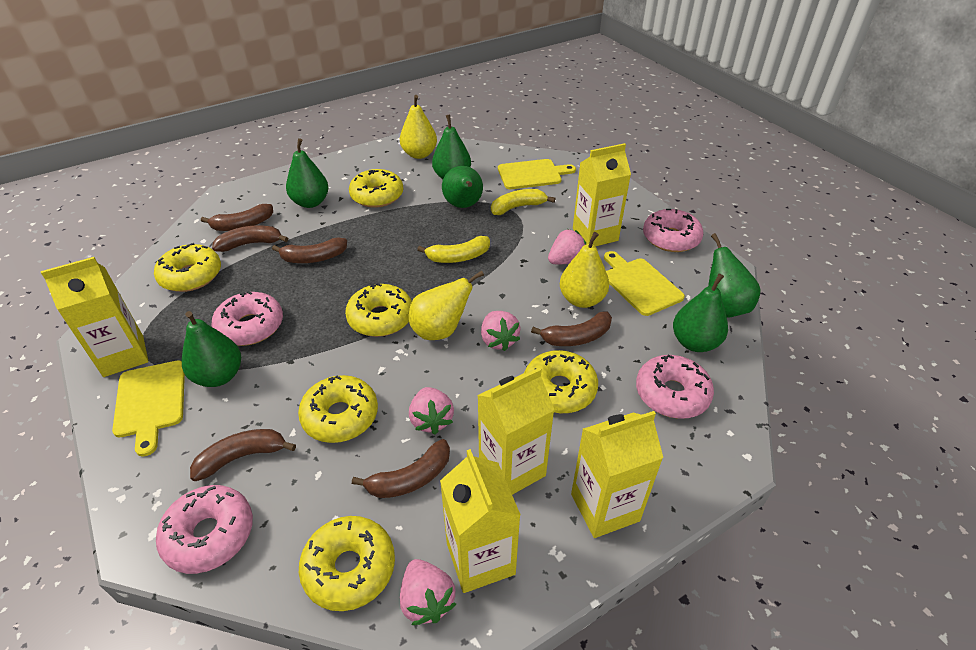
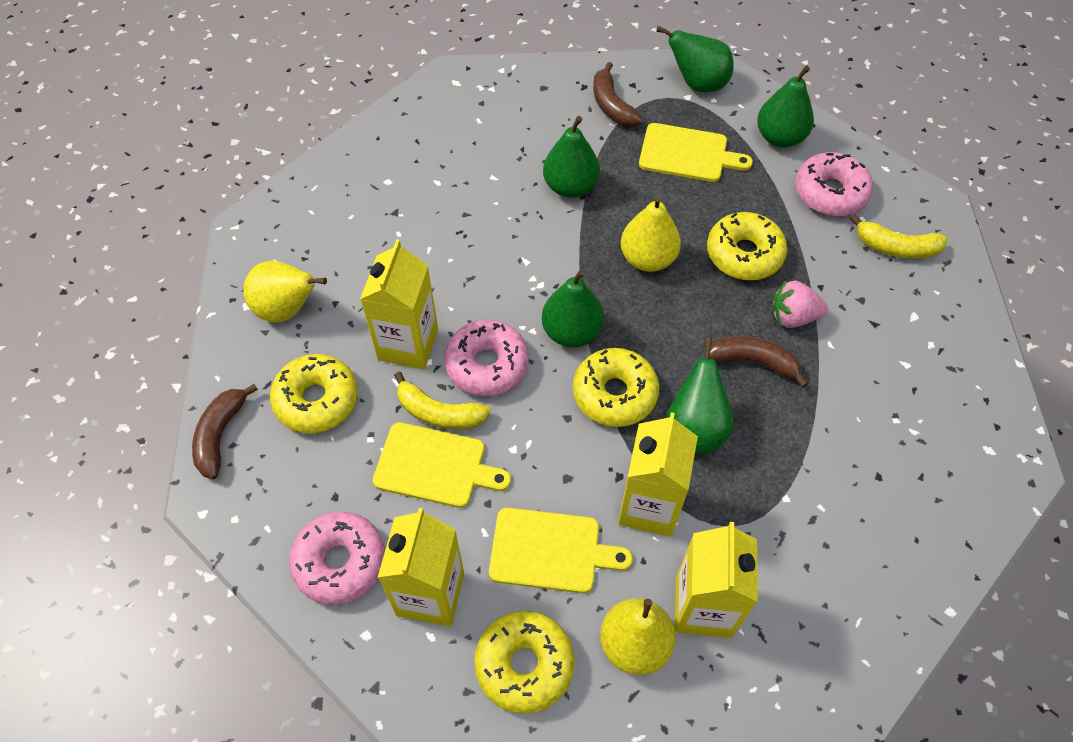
brown banana: 6 -> 3
green pear: 6 -> 5
pink donut: 4 -> 3
pink strawberry: 4 -> 1
yellow carton: 5 -> 4
yellow donut: 6 -> 4

